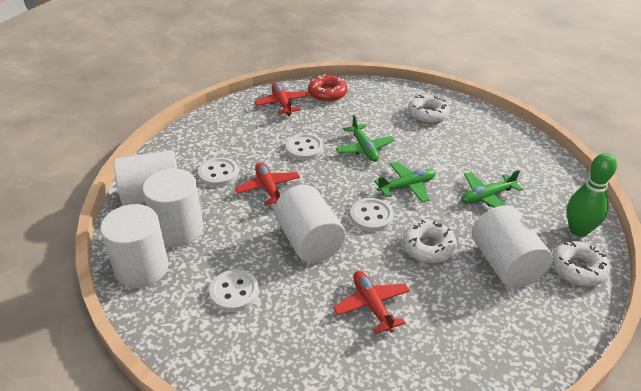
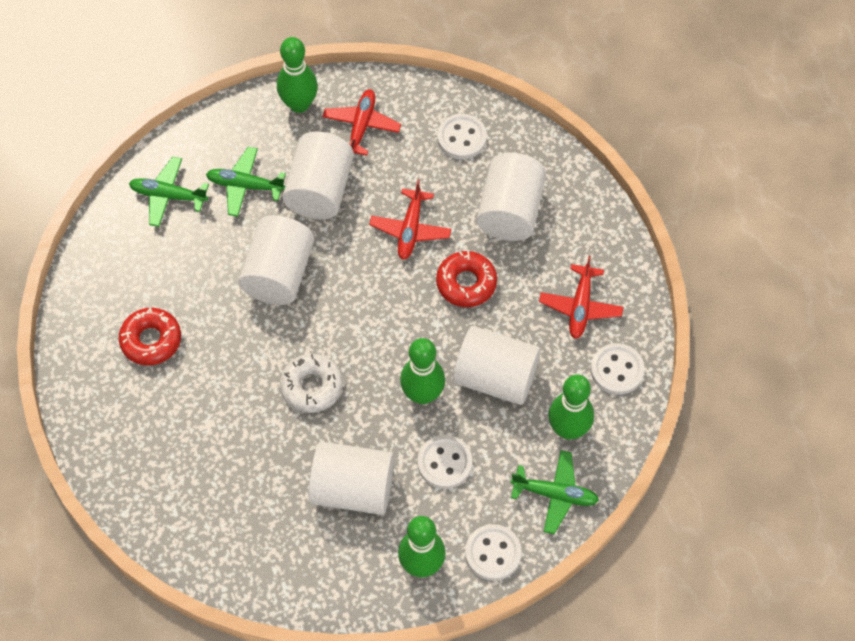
green bowling pin: 1 -> 4
red donut: 1 -> 2
white donut: 3 -> 1

